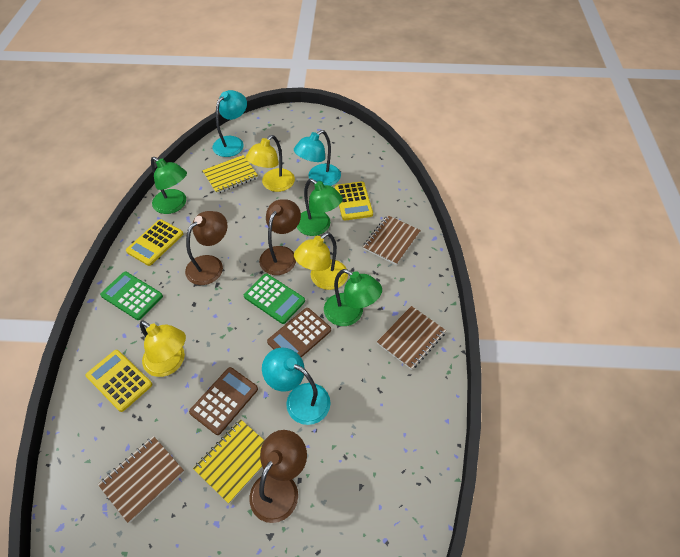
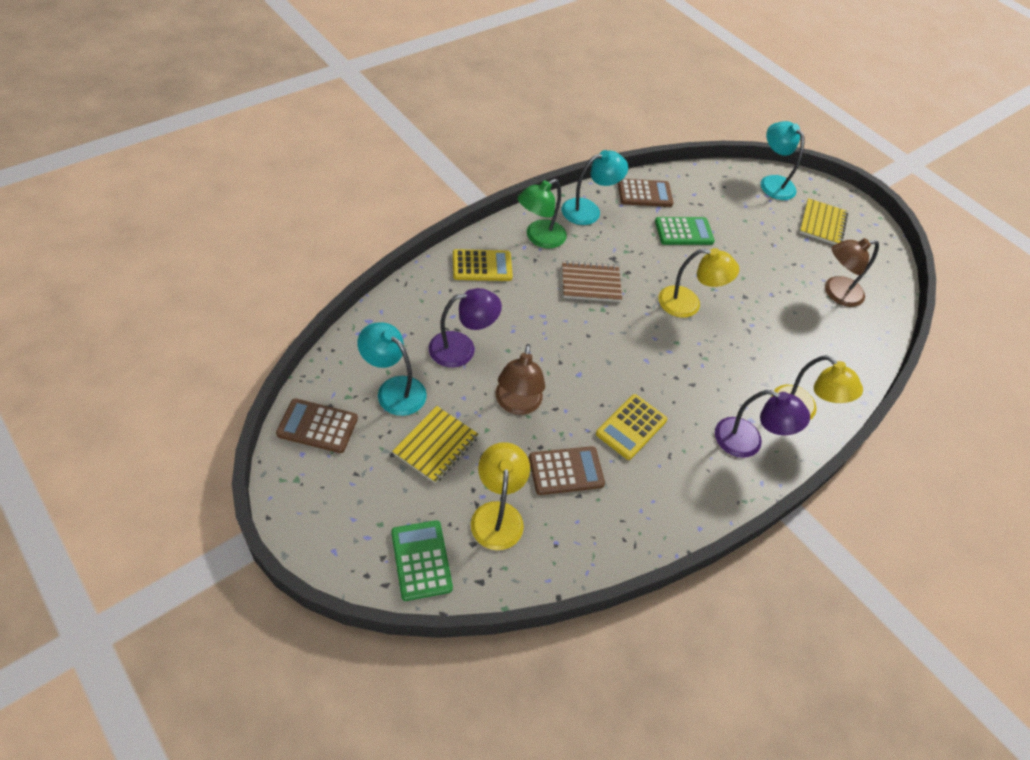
brown calculator: 2 -> 3
brown lamp: 3 -> 2
brown notebook: 3 -> 1
green lamp: 3 -> 1
purple lamp: 0 -> 2
yellow calculator: 3 -> 2

